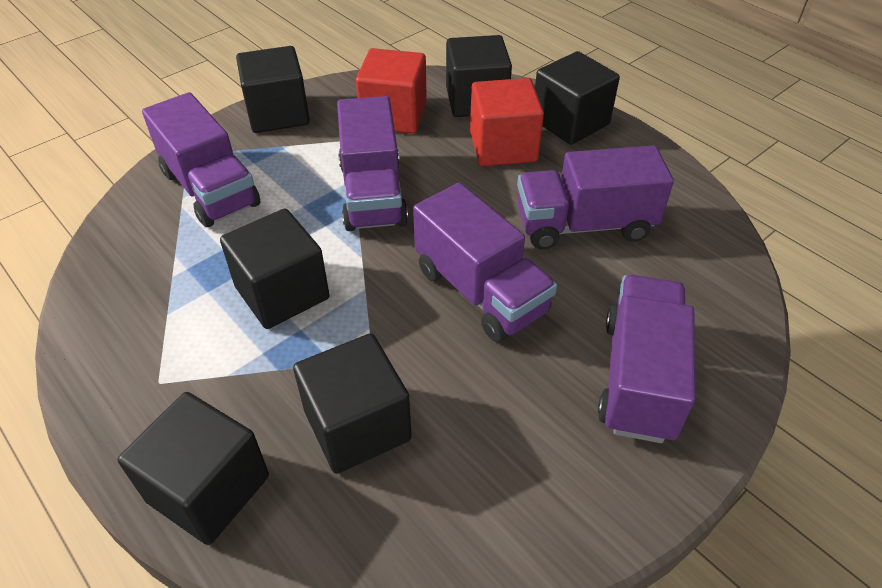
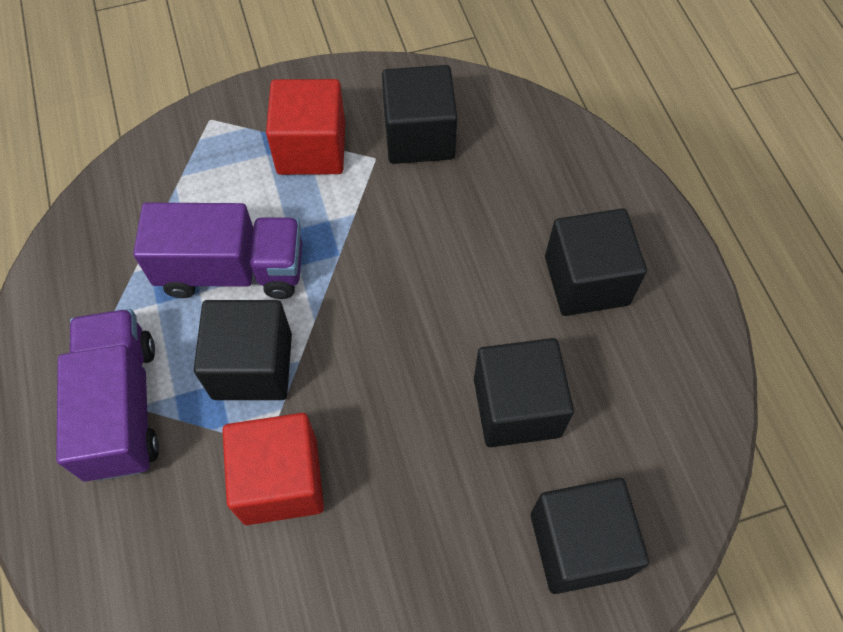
black cube: 6 -> 5
purple truck: 5 -> 2

